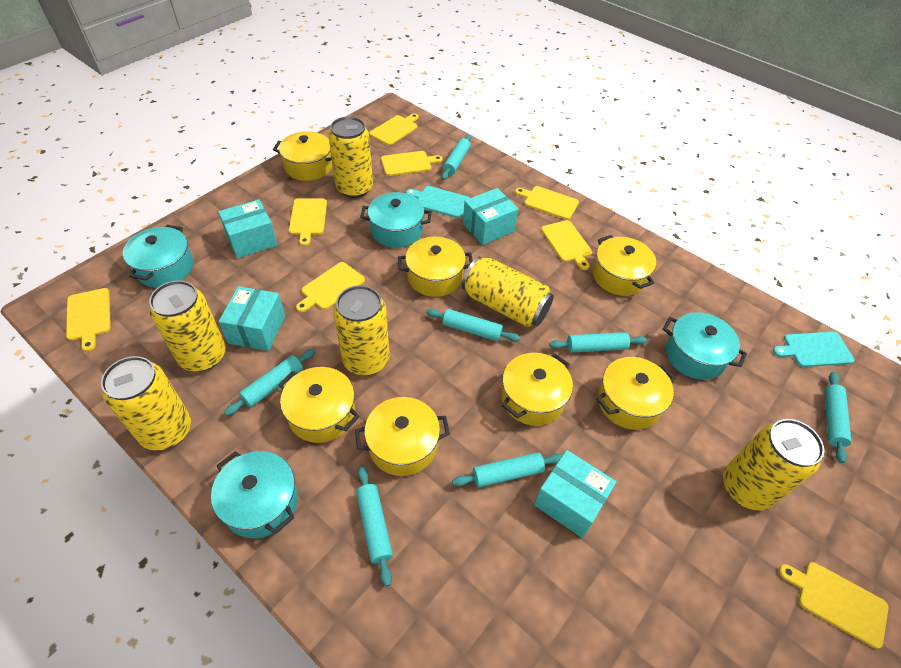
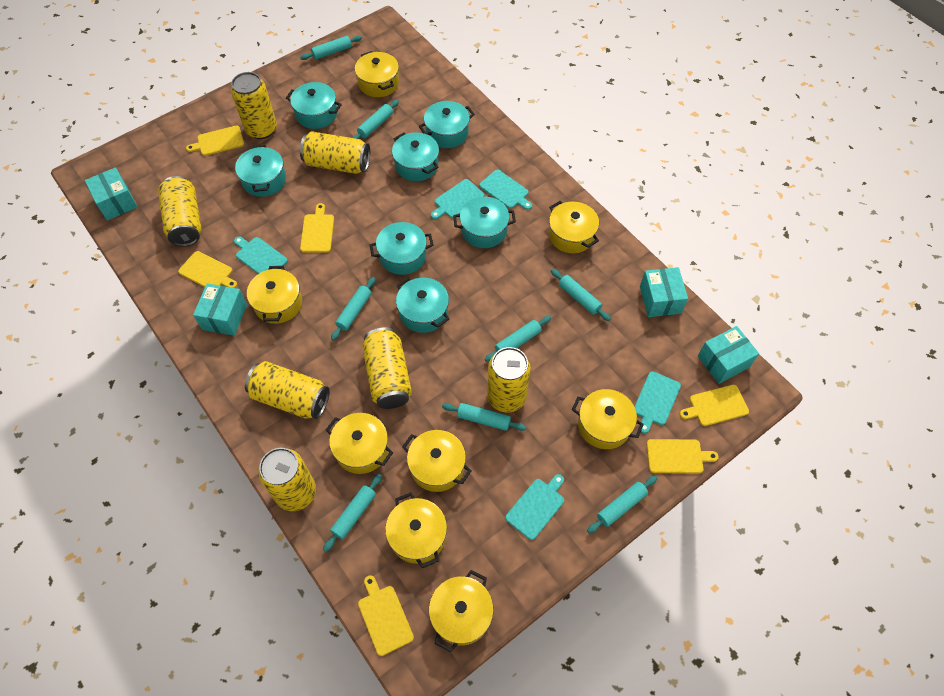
turquoise cutting board: 2 -> 5
turquoise pot: 4 -> 7
turquoise rolling pin: 7 -> 8
yellow can: 6 -> 7
yellow cutting board: 8 -> 6
yellow pot: 7 -> 8

